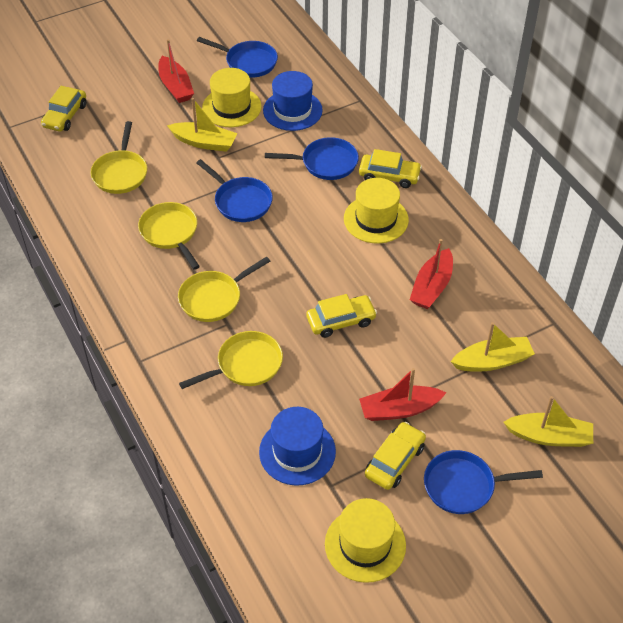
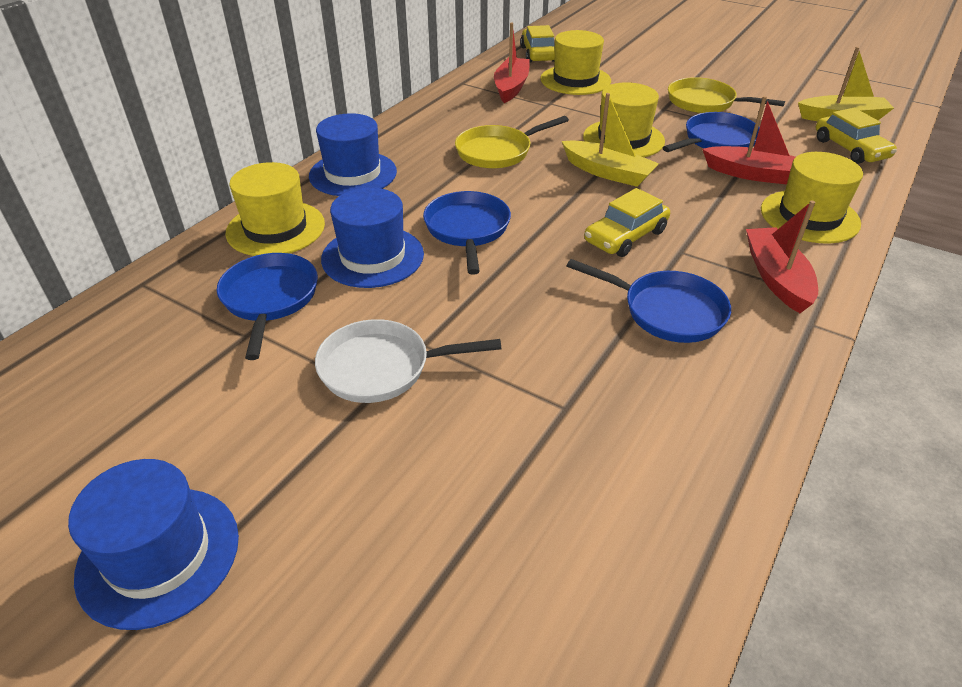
blue hat: 2 -> 3
white pan: 0 -> 1
yellow boat: 3 -> 2
yellow car: 4 -> 3
yellow hat: 3 -> 4
yellow pan: 4 -> 2

